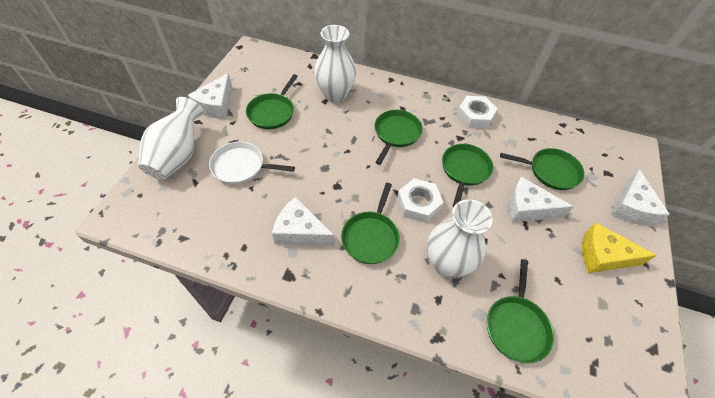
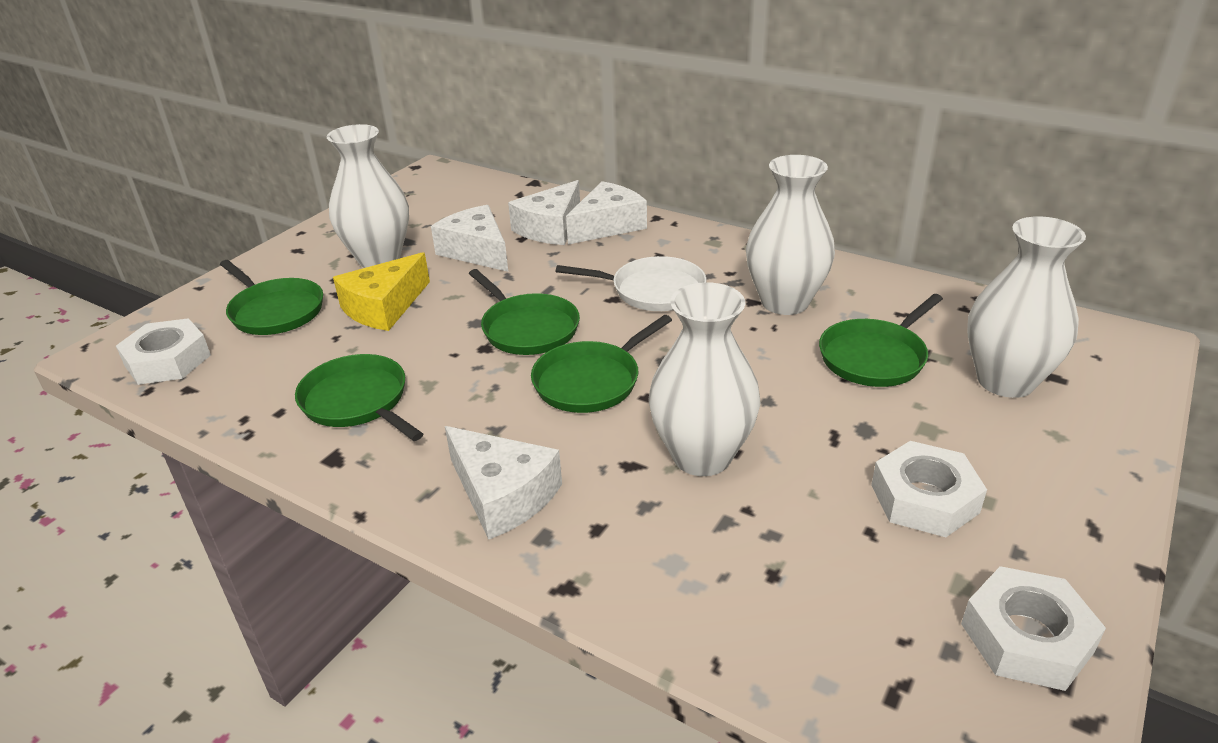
green pan: 6 -> 5
white nut: 2 -> 3
white vase: 3 -> 4

